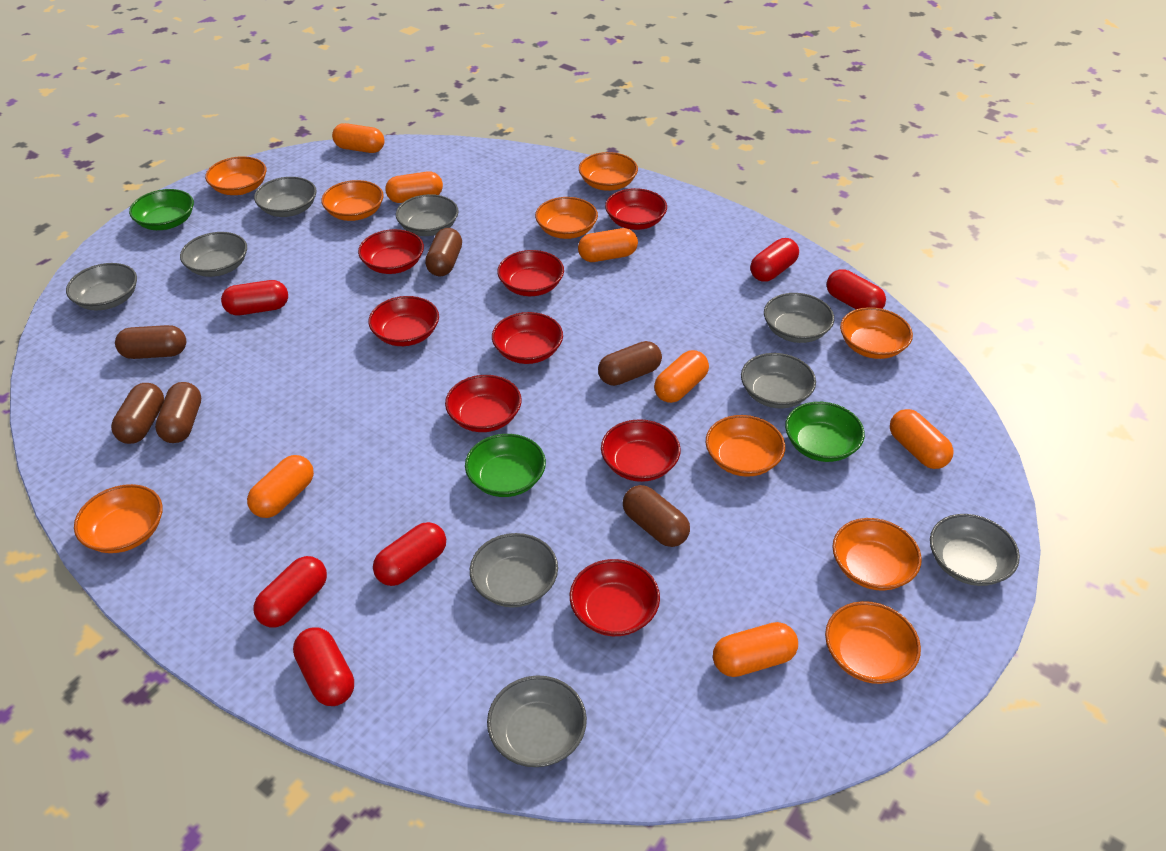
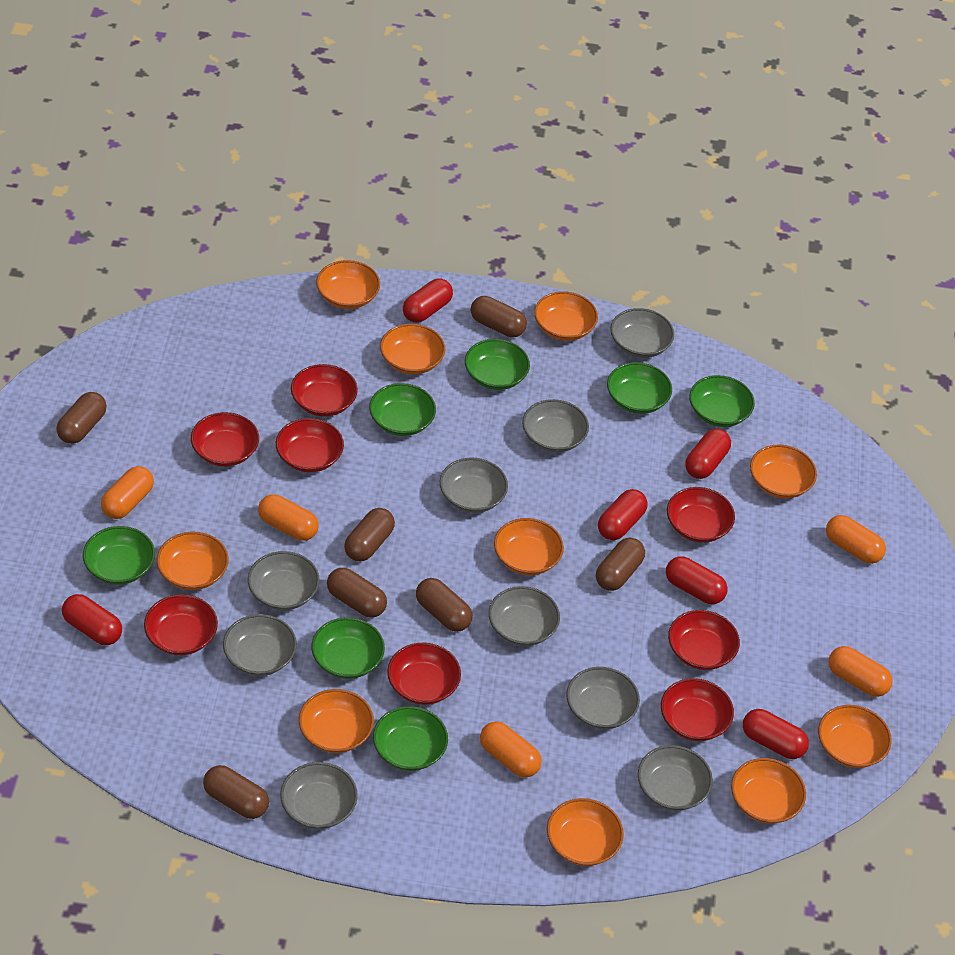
brown capsule: 6 -> 7
green bowl: 3 -> 7
orange bowl: 9 -> 10
orange capsule: 7 -> 5

